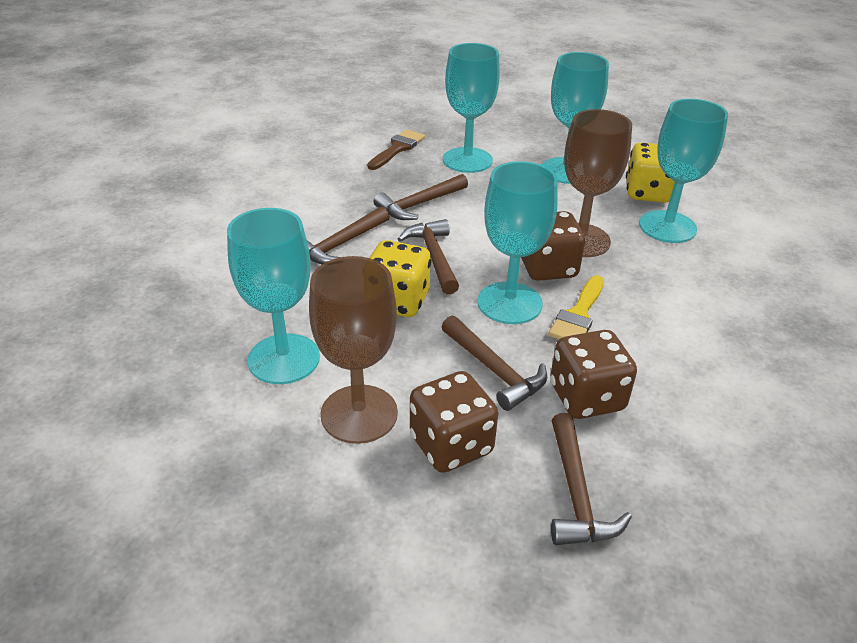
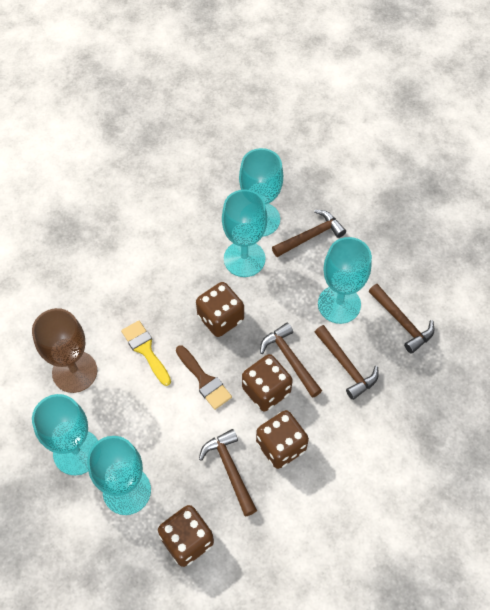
brown dice: 3 -> 4
brown goblet: 2 -> 1
yellow dice: 2 -> 0

